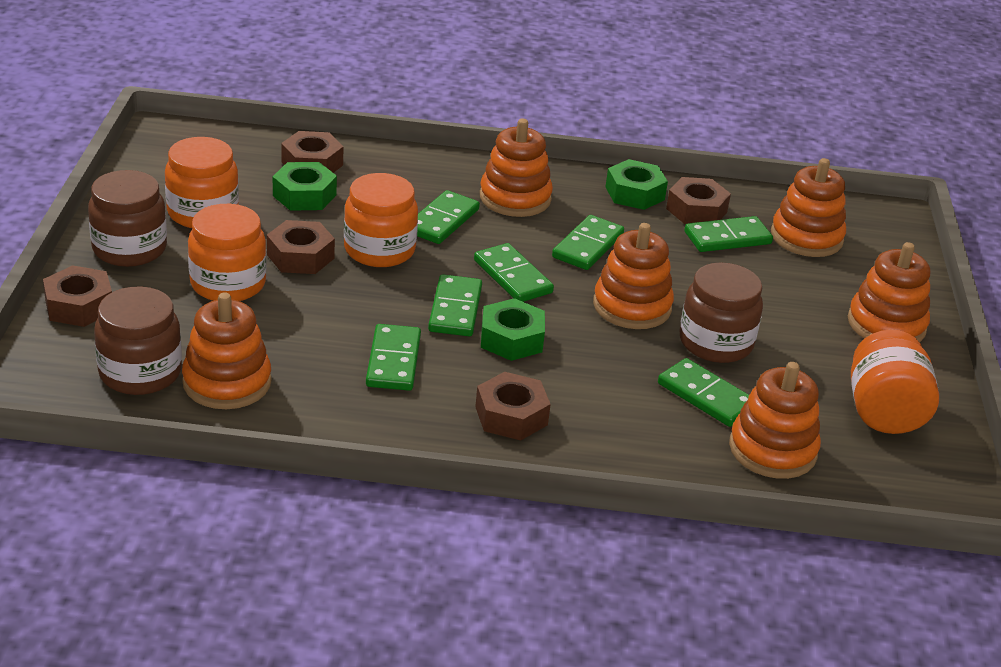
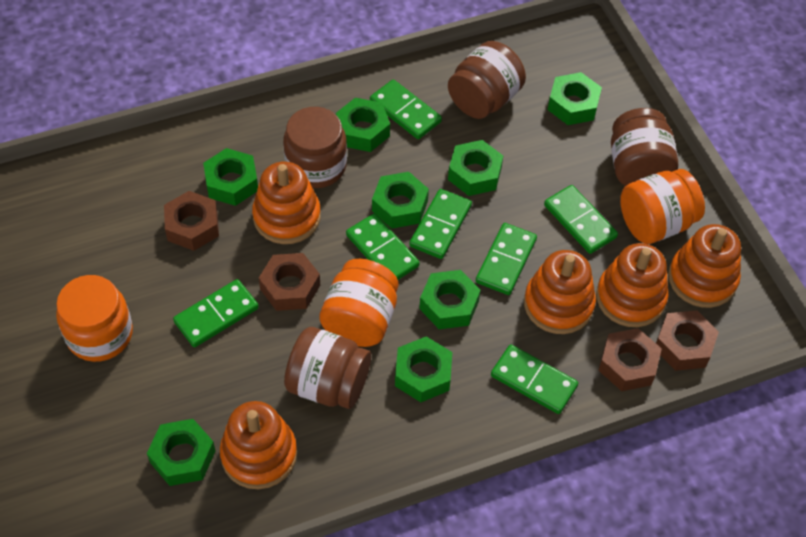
brown jar: 3 -> 4
brown nut: 5 -> 4
green nut: 3 -> 8
orange jar: 4 -> 3
orange stacking toy: 6 -> 5

